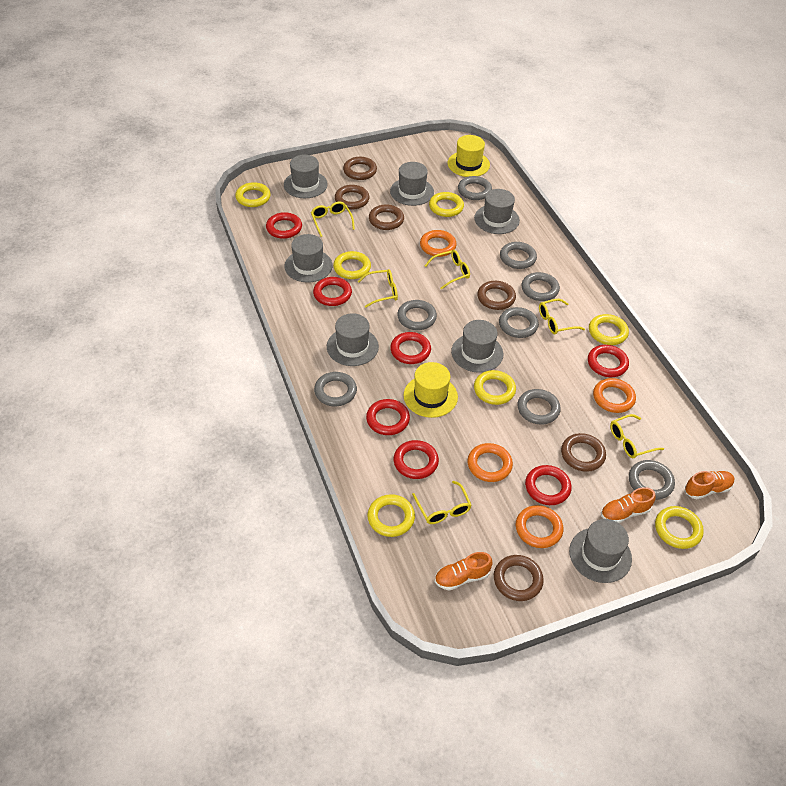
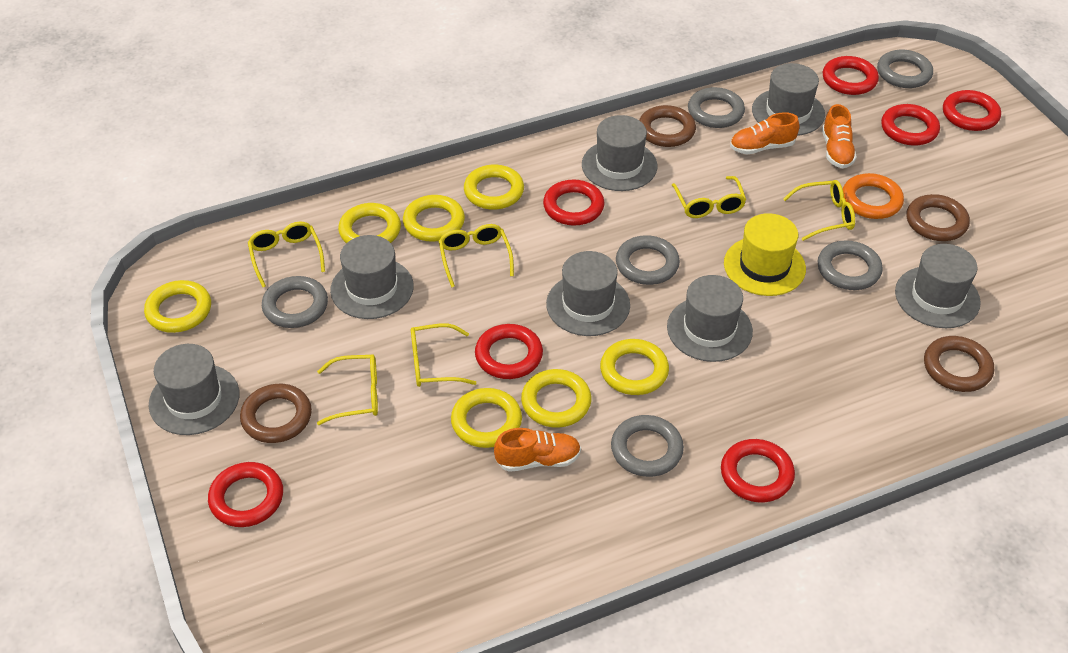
brown ring: 6 -> 4
grey ring: 8 -> 6
orange ring: 4 -> 1
yellow hat: 2 -> 1

